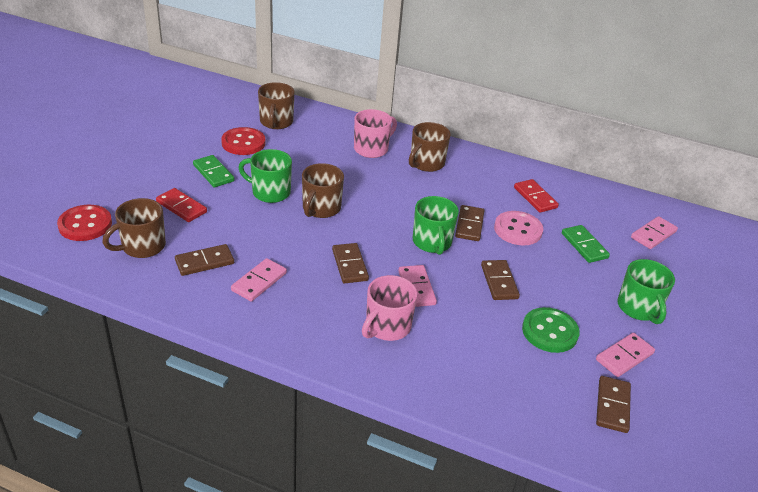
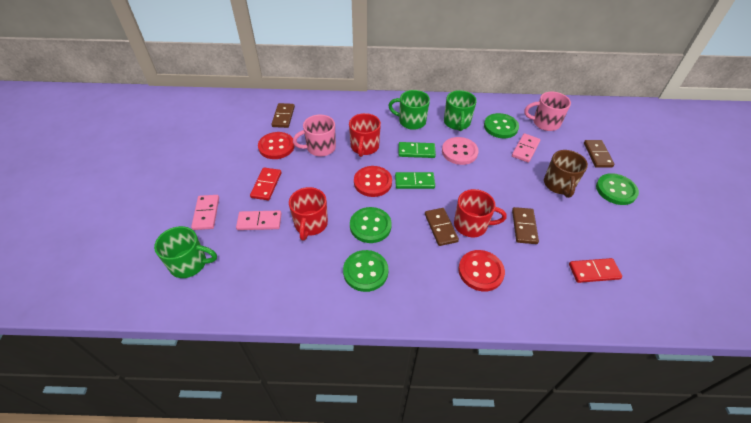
brown domino: 5 -> 4
brown mug: 4 -> 1
green button: 1 -> 4
pink domino: 4 -> 3
red button: 2 -> 3
red mug: 0 -> 3

